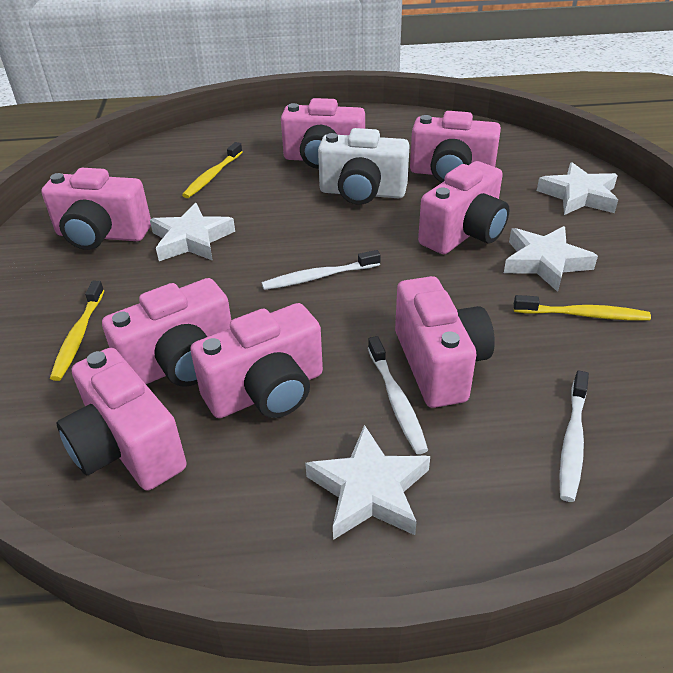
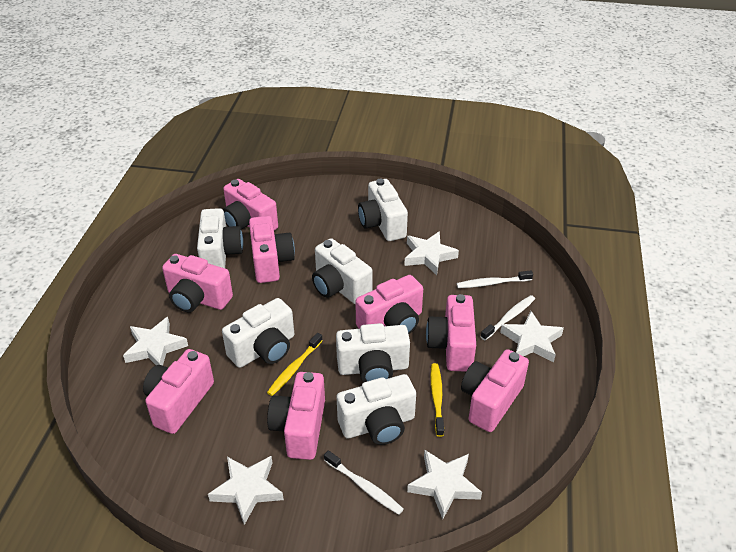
white camera: 1 -> 6
white star: 4 -> 5
yellow toothbrush: 3 -> 2

